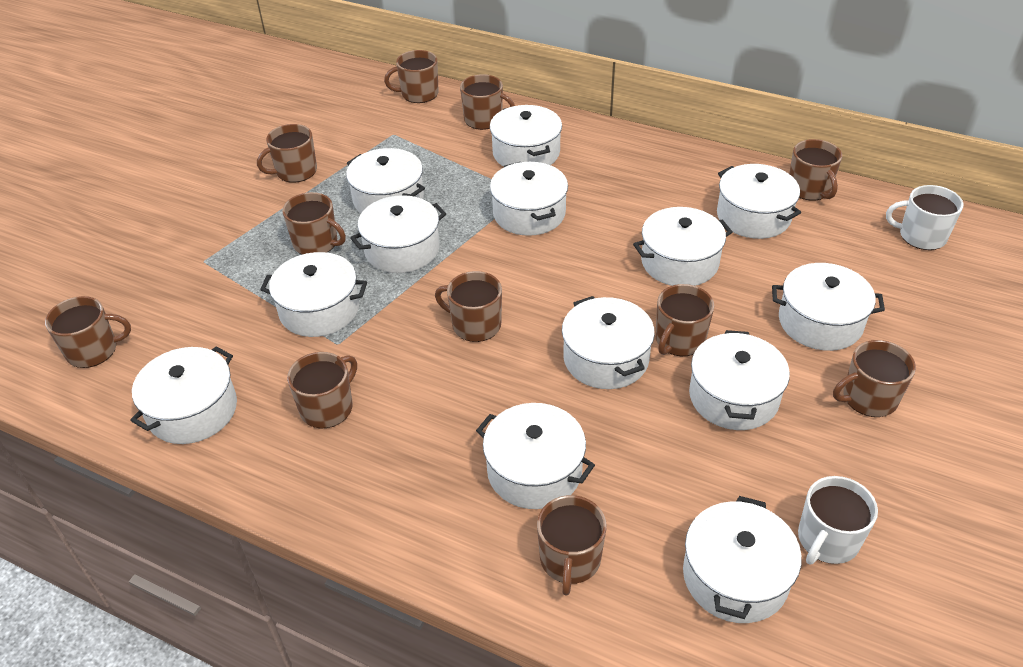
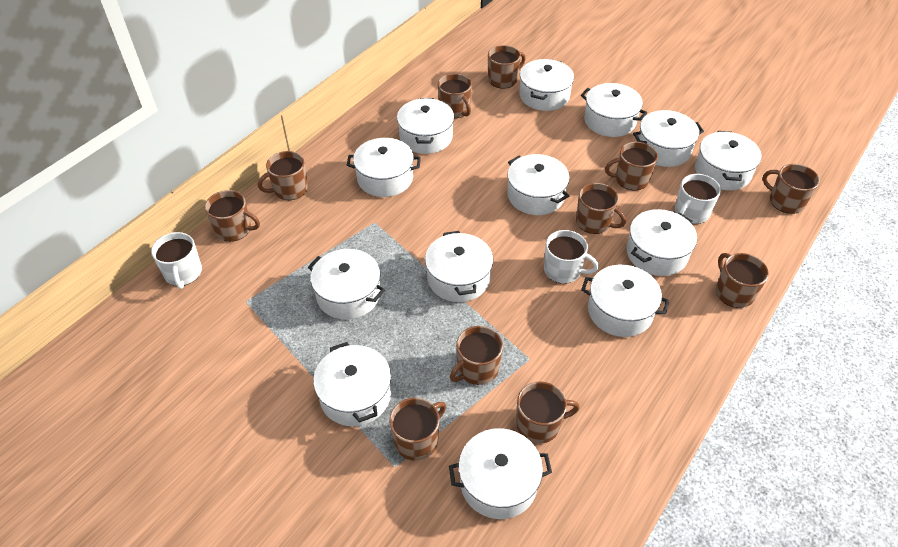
white mug: 2 -> 3

